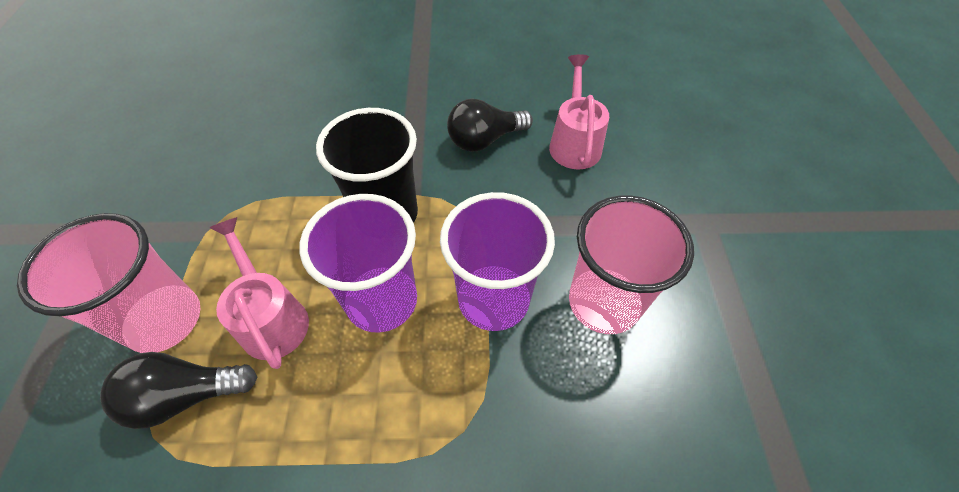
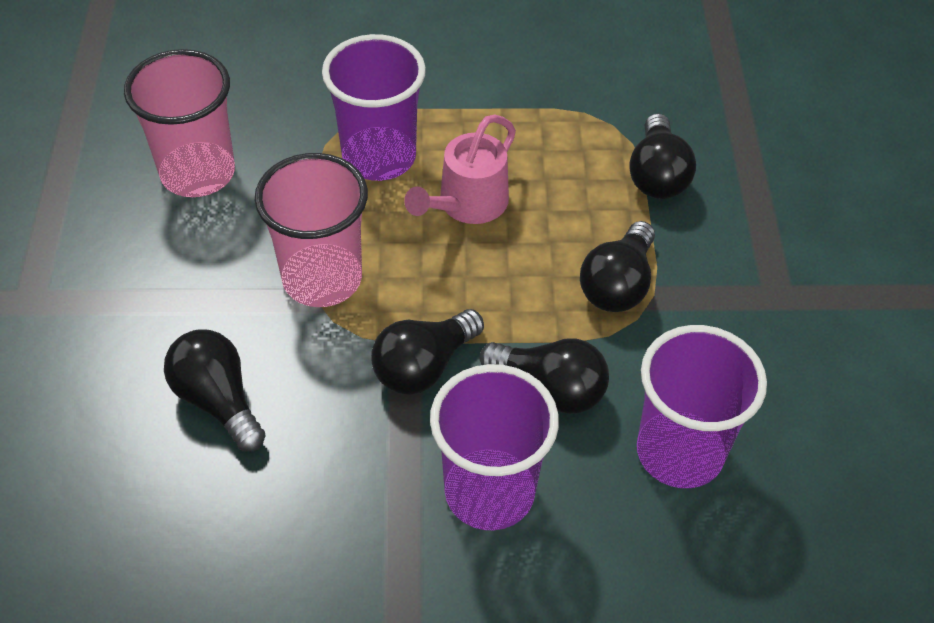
black cup: 1 -> 0
black light bulb: 2 -> 5
pink watering can: 2 -> 1
purple cup: 2 -> 3

